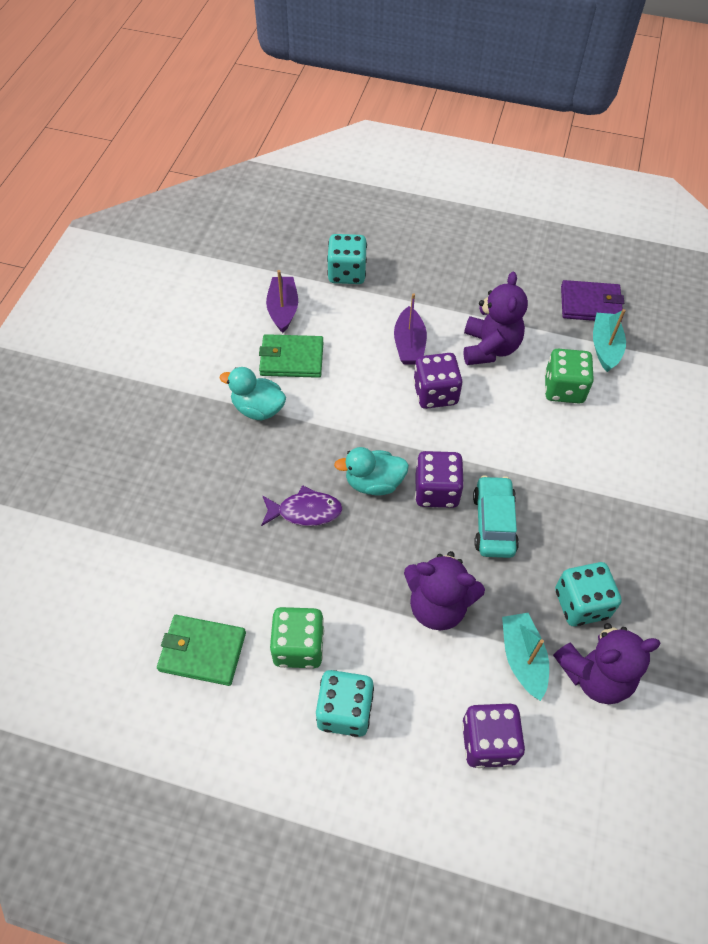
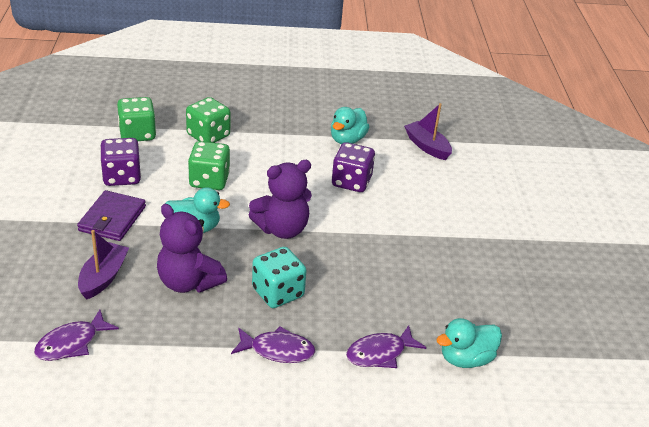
green dice: 2 -> 3
green wallet: 2 -> 0
purple dice: 3 -> 2
purple fish: 1 -> 3
purple teddy bear: 3 -> 2
turquoise boat: 2 -> 0
turquoise car: 1 -> 0
turquoise dice: 3 -> 1
turquoise duck: 2 -> 3

